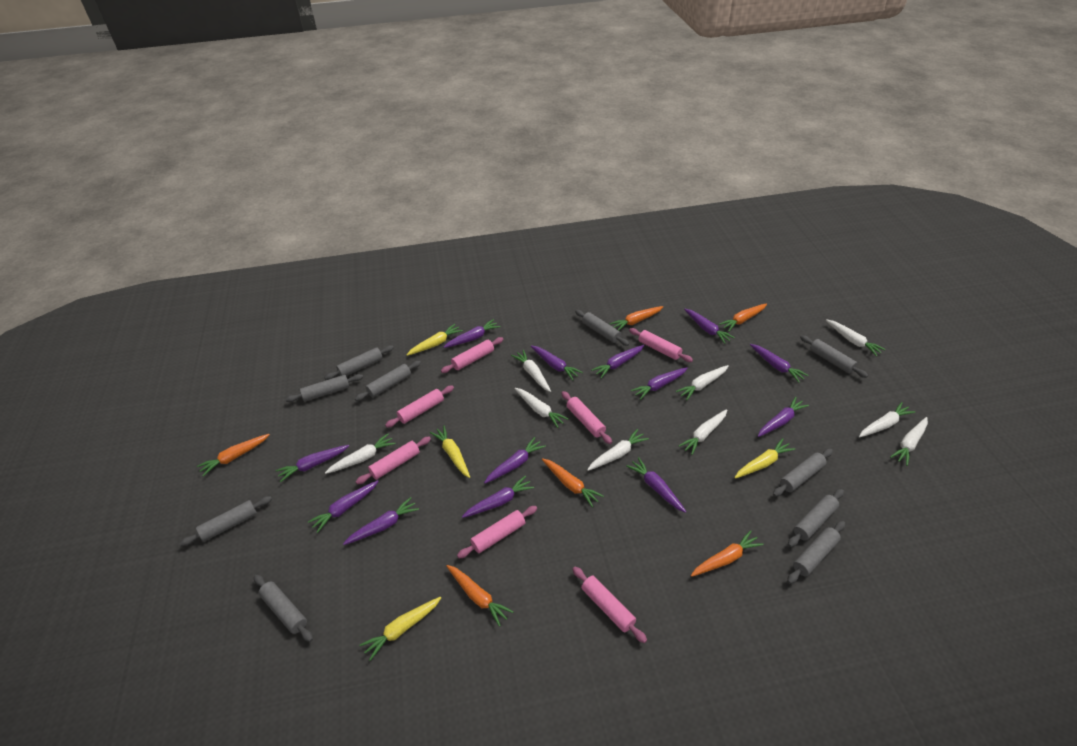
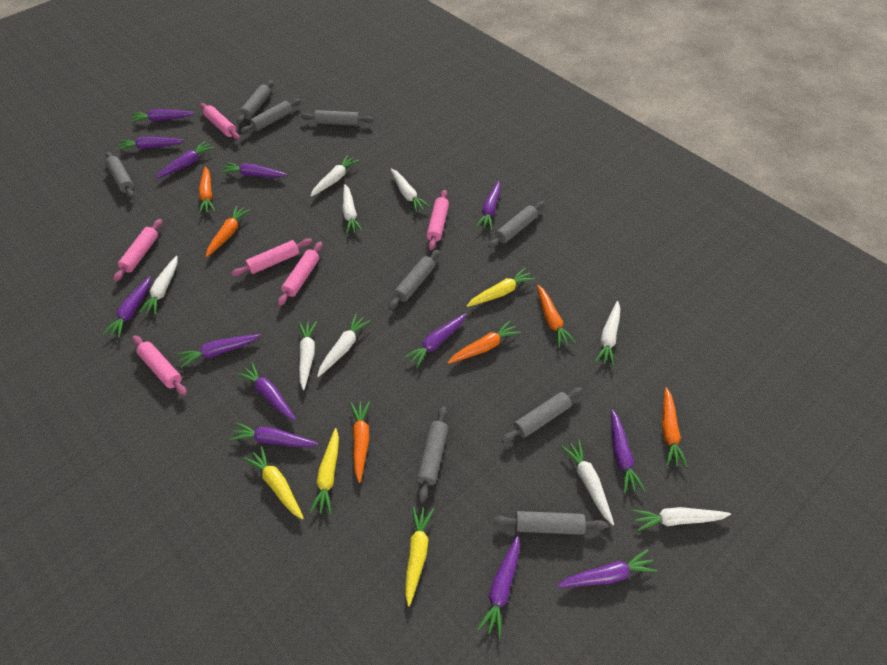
grey rolling pin: 10 -> 9
pink rolling pin: 7 -> 6

